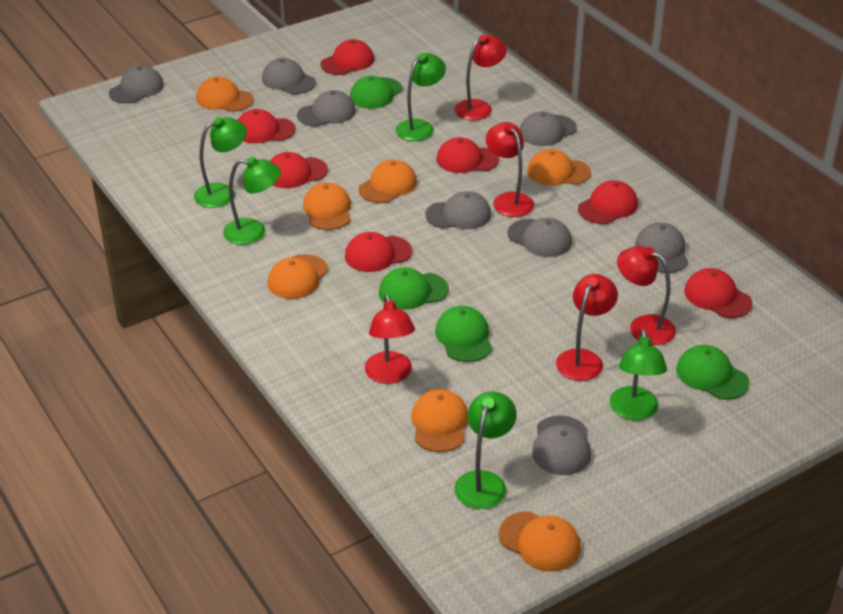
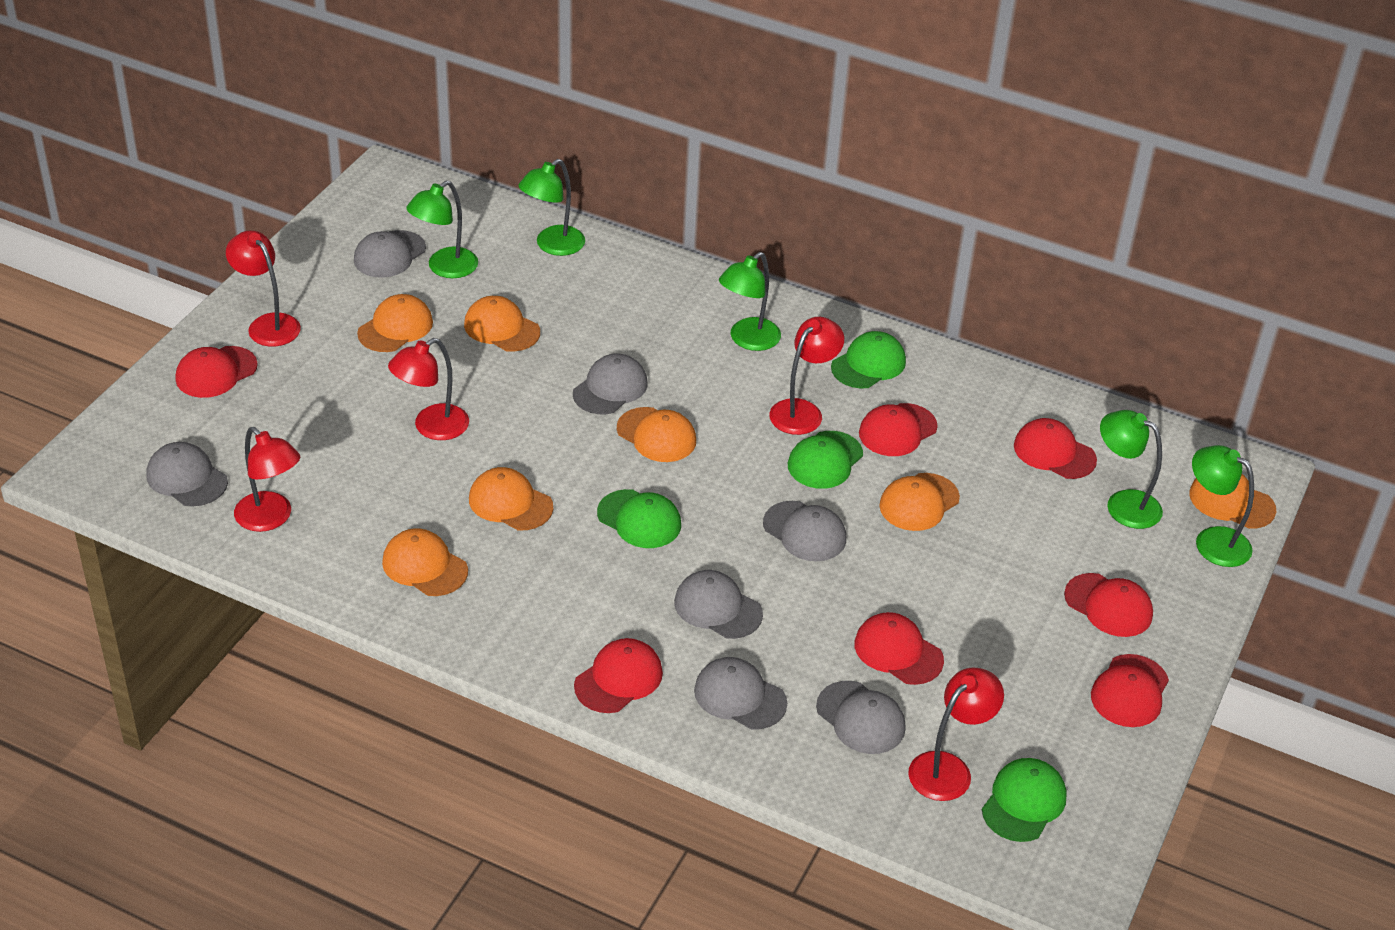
grey cap: 8 -> 7

